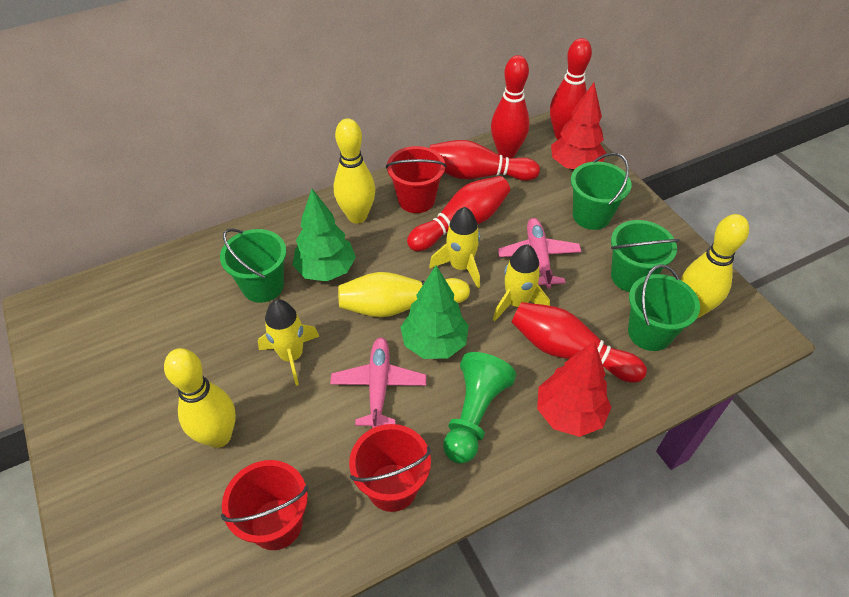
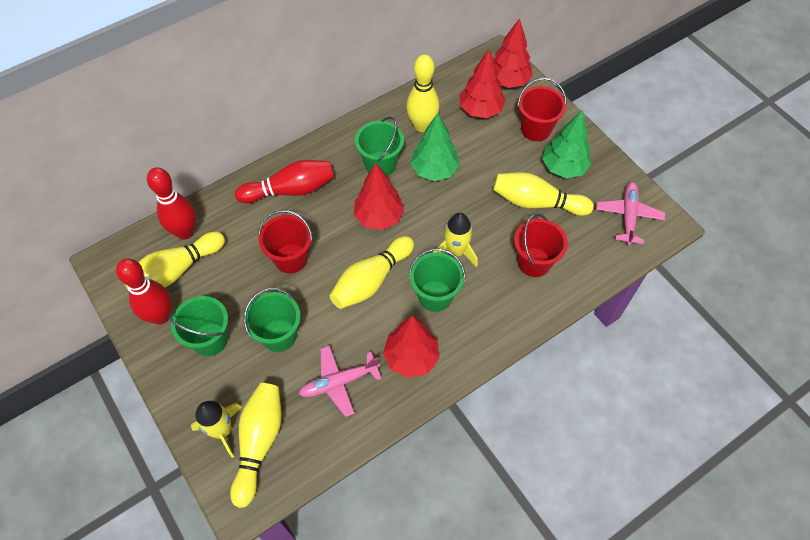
green pawn: 1 -> 0
red bowling pin: 5 -> 3
red tree: 2 -> 4
yellow bowling pin: 4 -> 5
yellow rocket: 3 -> 2

